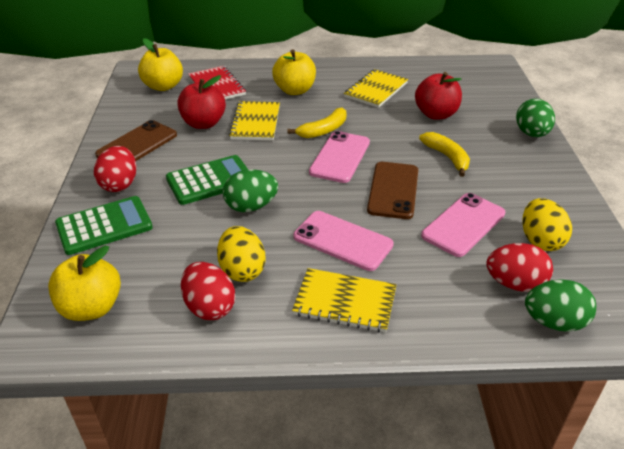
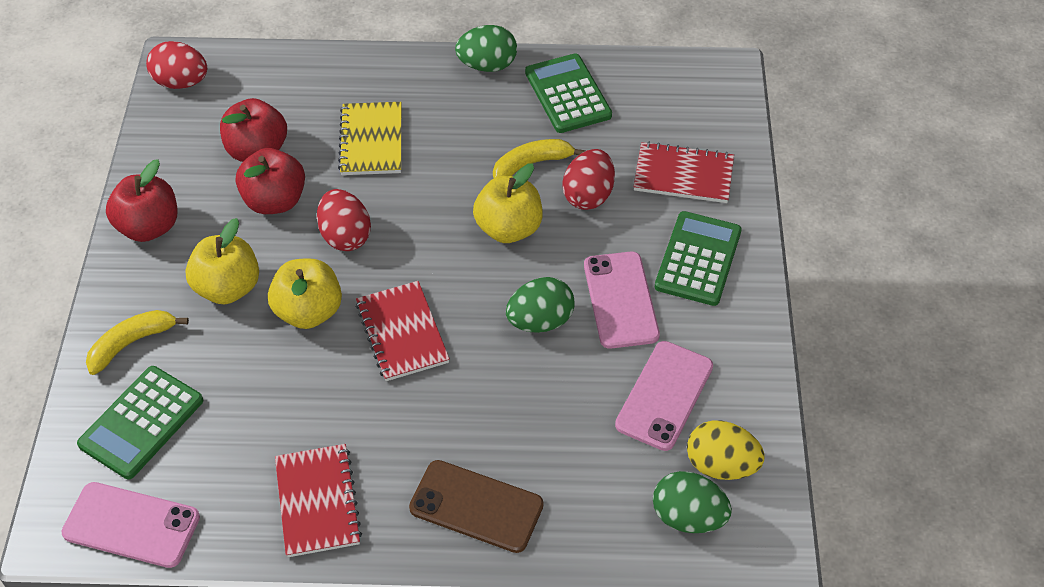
brown phone: 2 -> 1
green calculator: 2 -> 3
red apple: 2 -> 3
red notebook: 1 -> 3
yellow egg: 2 -> 1
yellow notebook: 3 -> 1

